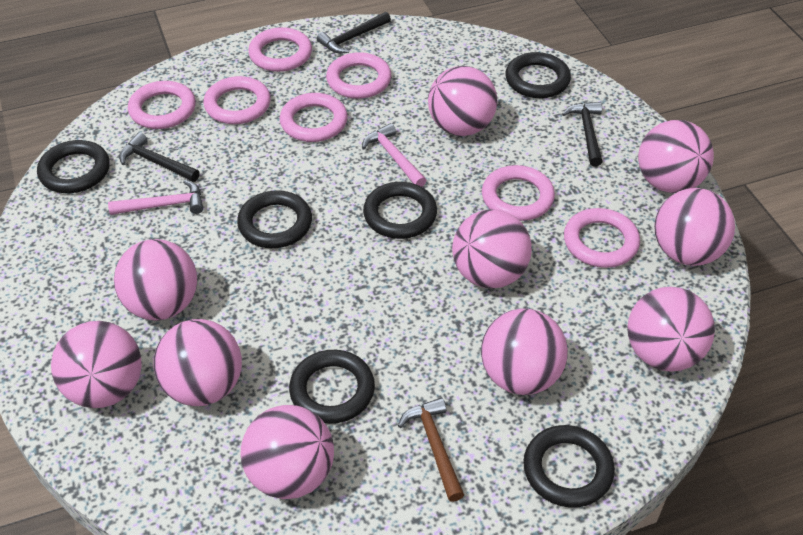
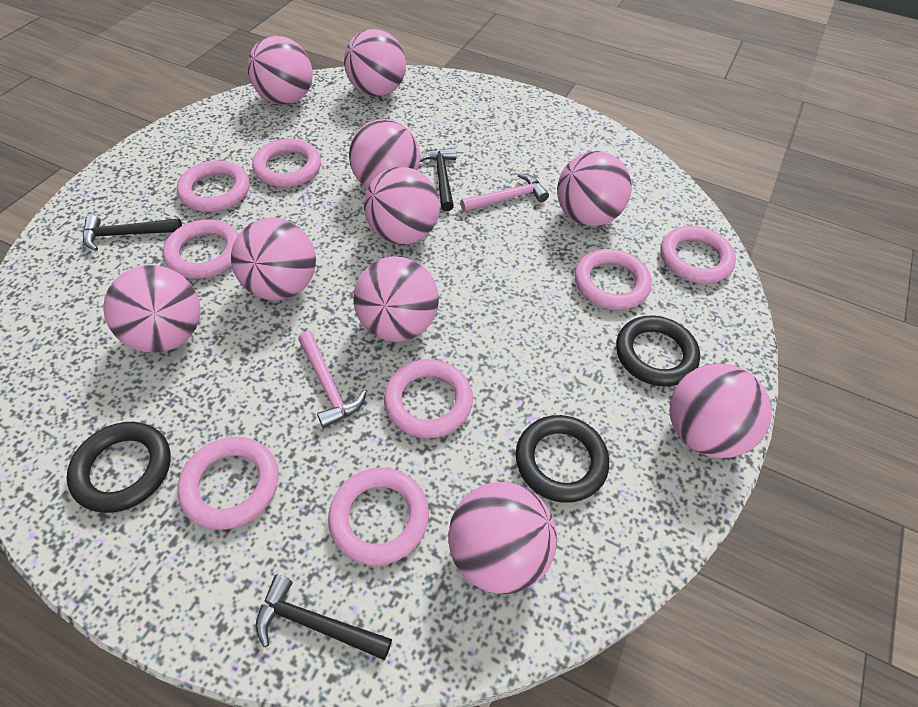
black ring: 6 -> 3
brown hammer: 1 -> 0
pink ring: 7 -> 8

